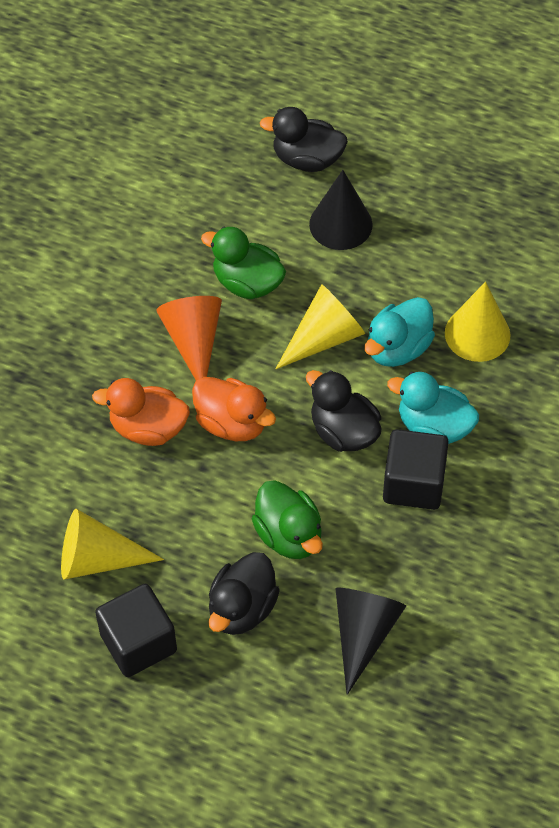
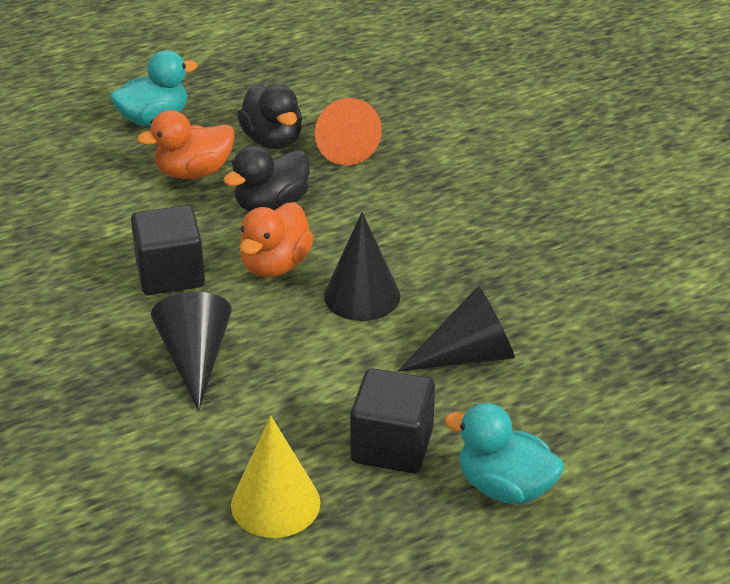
black cone: 2 -> 3
black duck: 3 -> 2
green duck: 2 -> 0
yellow cone: 3 -> 1

